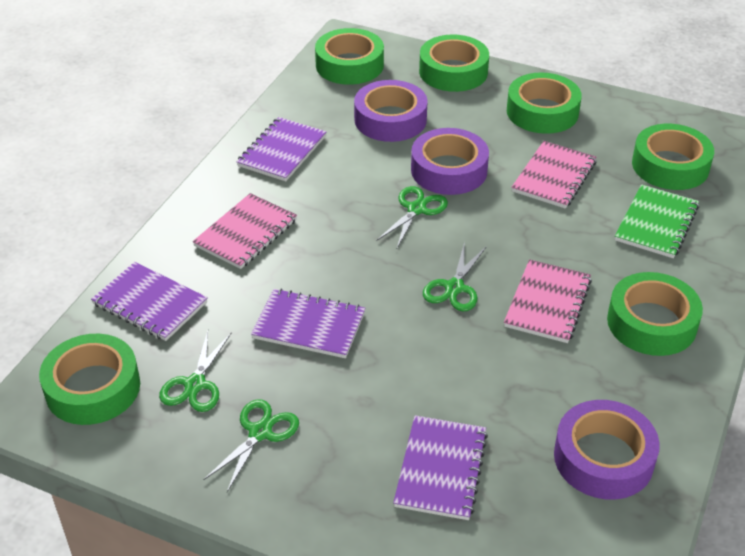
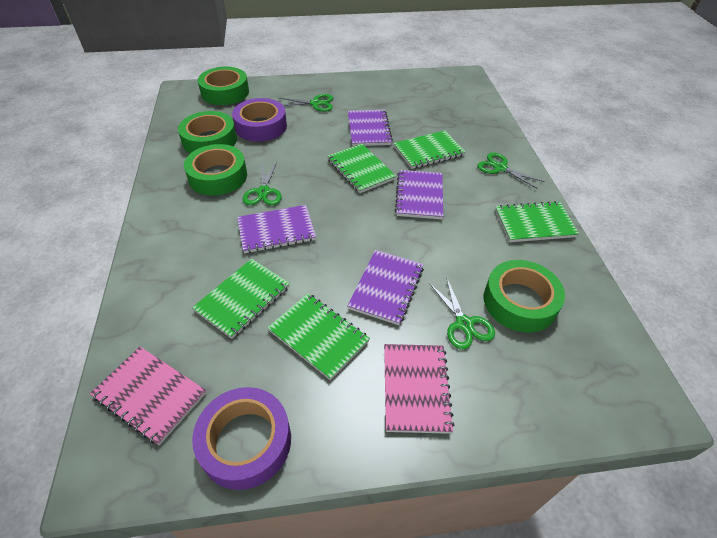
green notebook: 1 -> 5
green tape: 6 -> 4
pink notebook: 3 -> 2
purple tape: 3 -> 2

